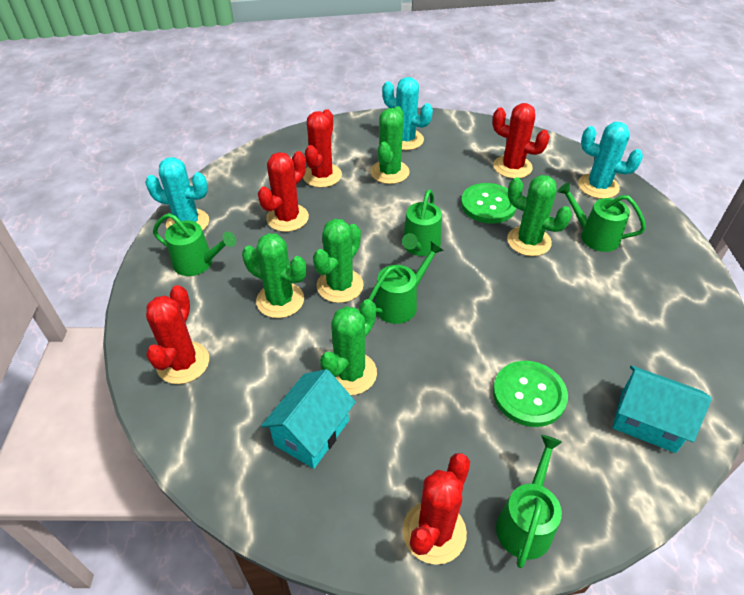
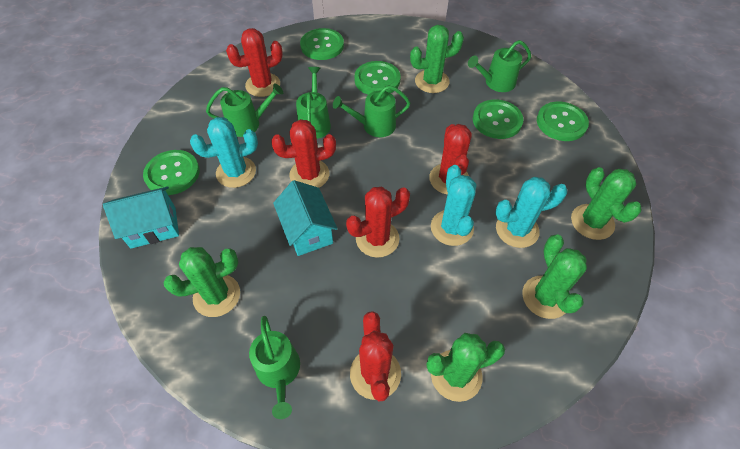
green button: 2 -> 5

